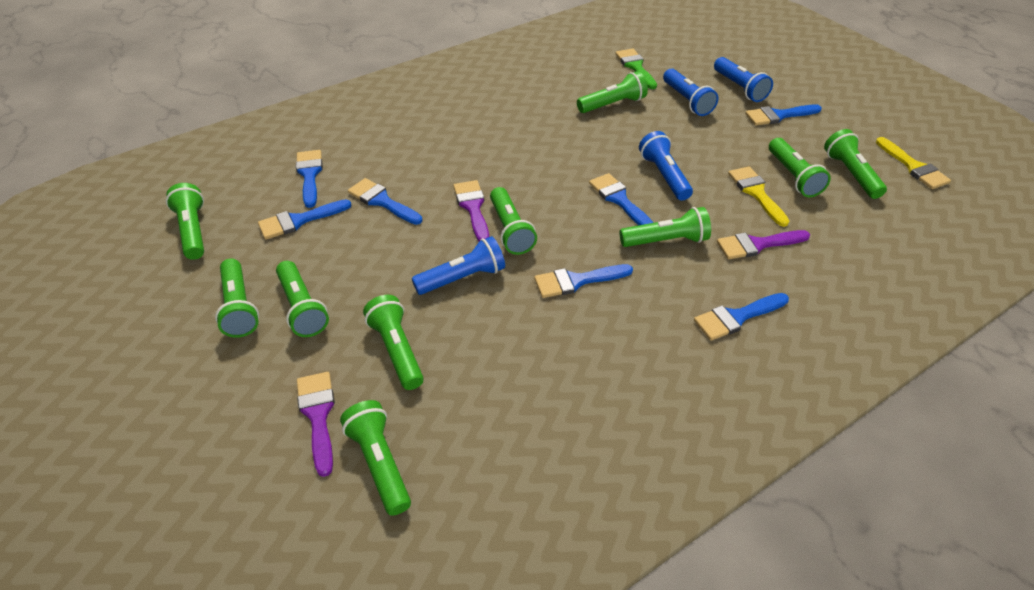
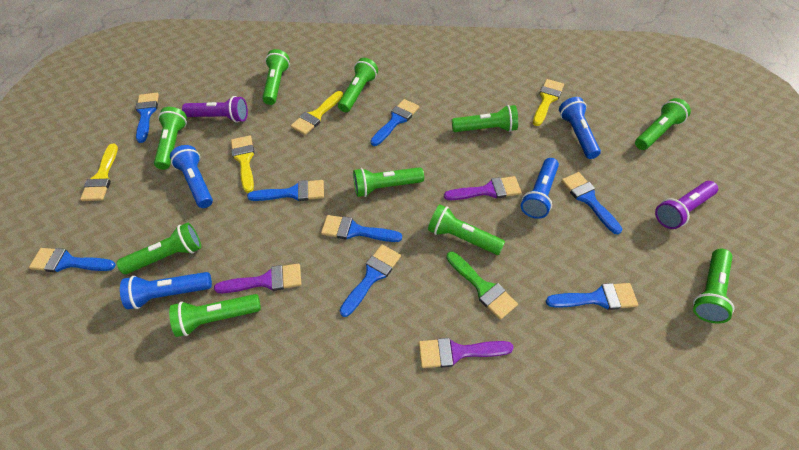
blue brush: 7 -> 8
purple flashlight: 0 -> 2
yellow brush: 2 -> 4

